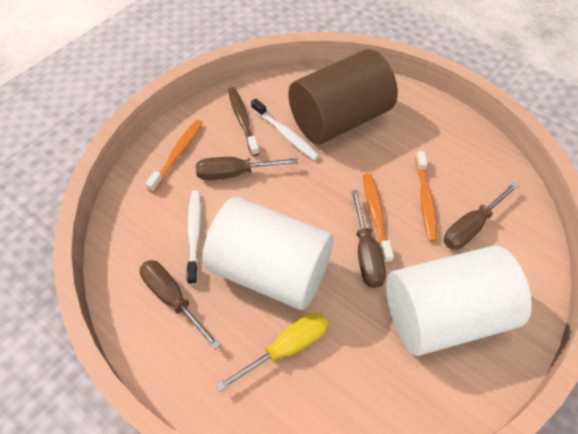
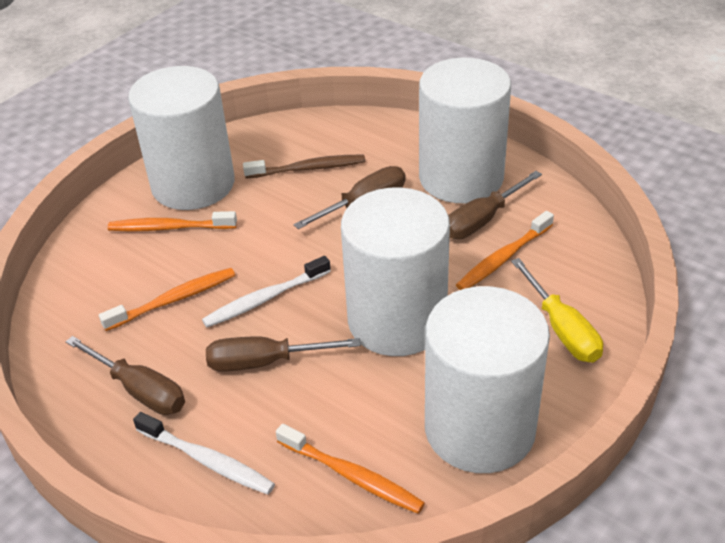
brown cylinder: 1 -> 0
orange toothbrush: 3 -> 4
white cylinder: 2 -> 4

